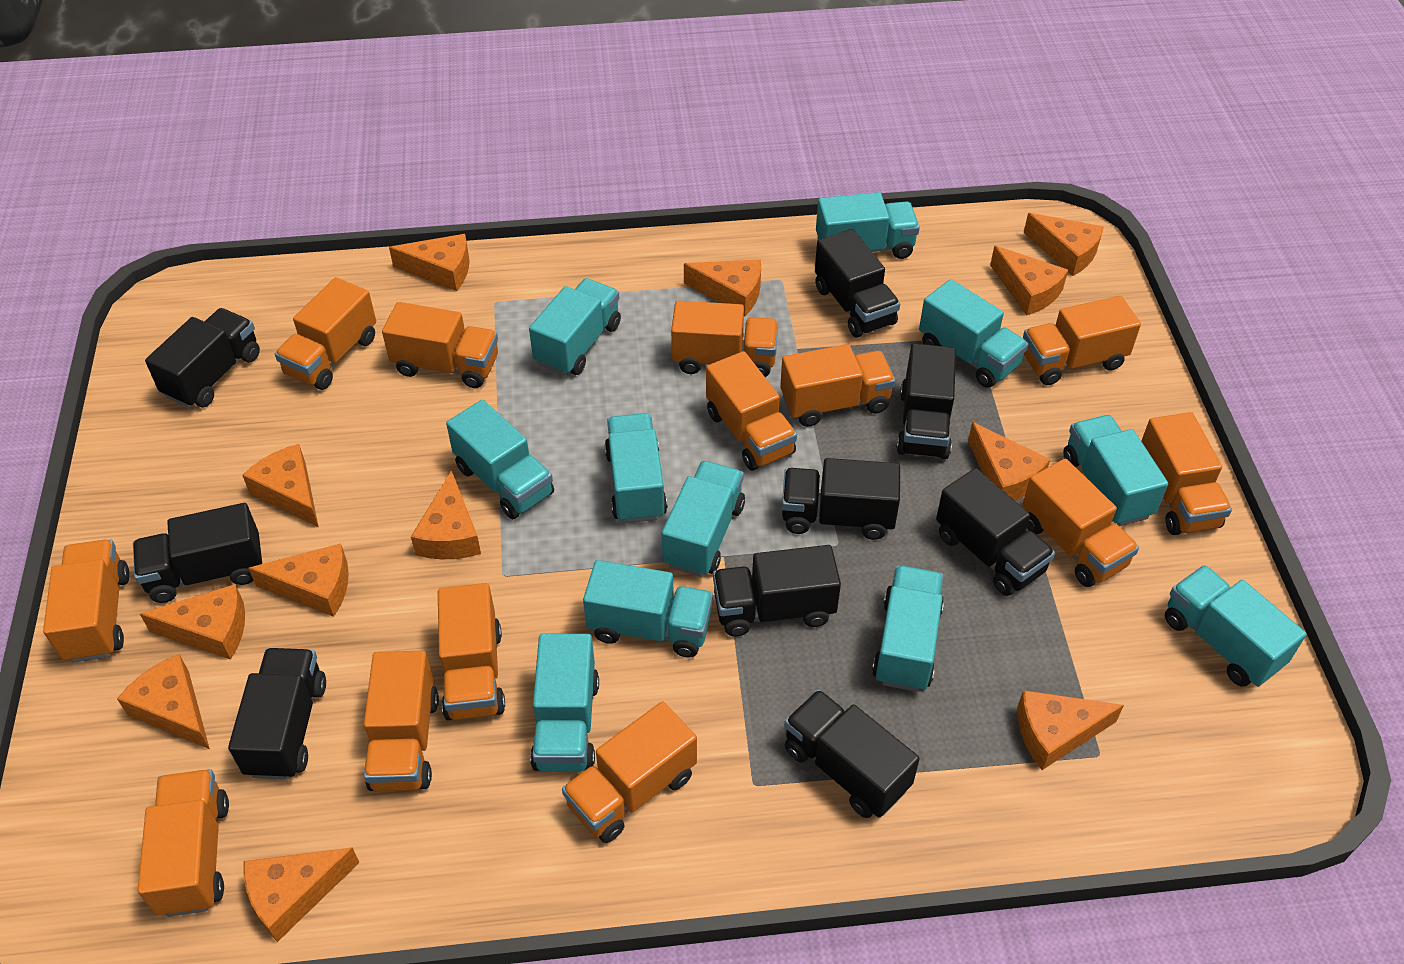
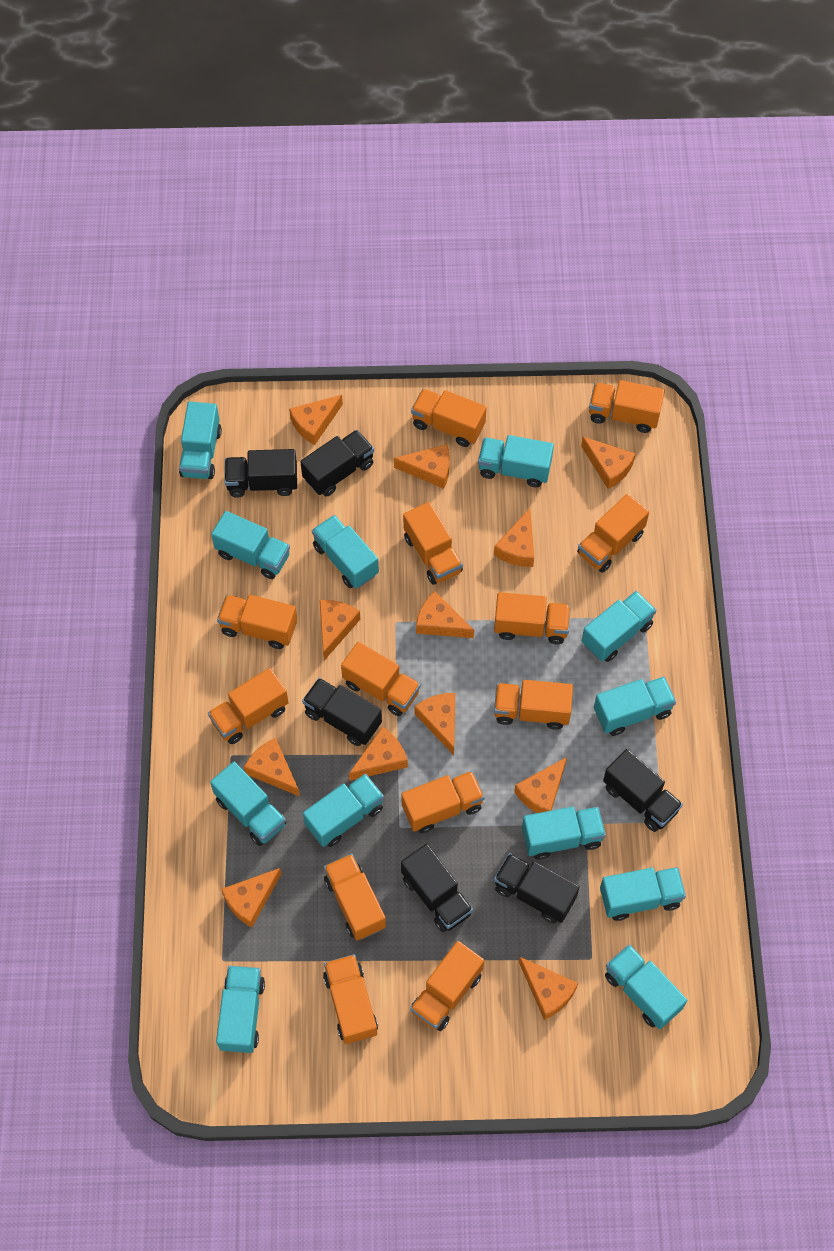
black truck: 9 -> 6
turquoise truck: 11 -> 12

